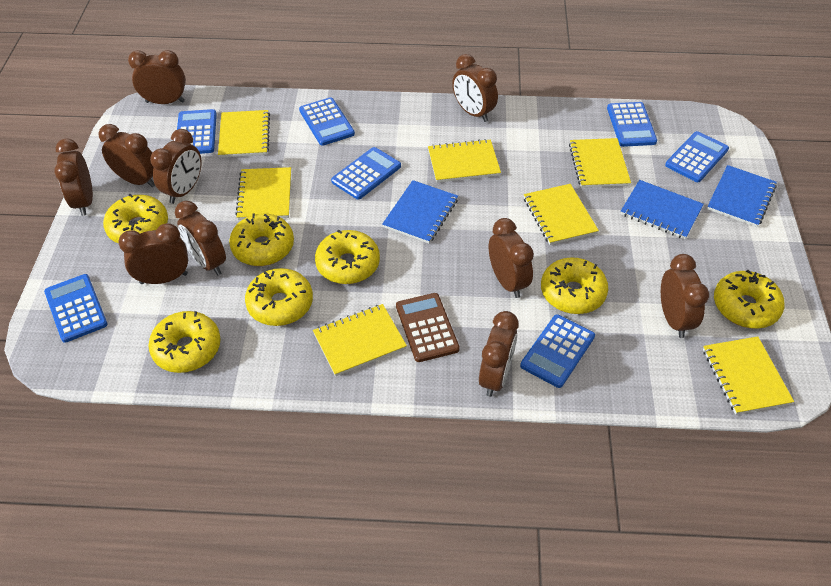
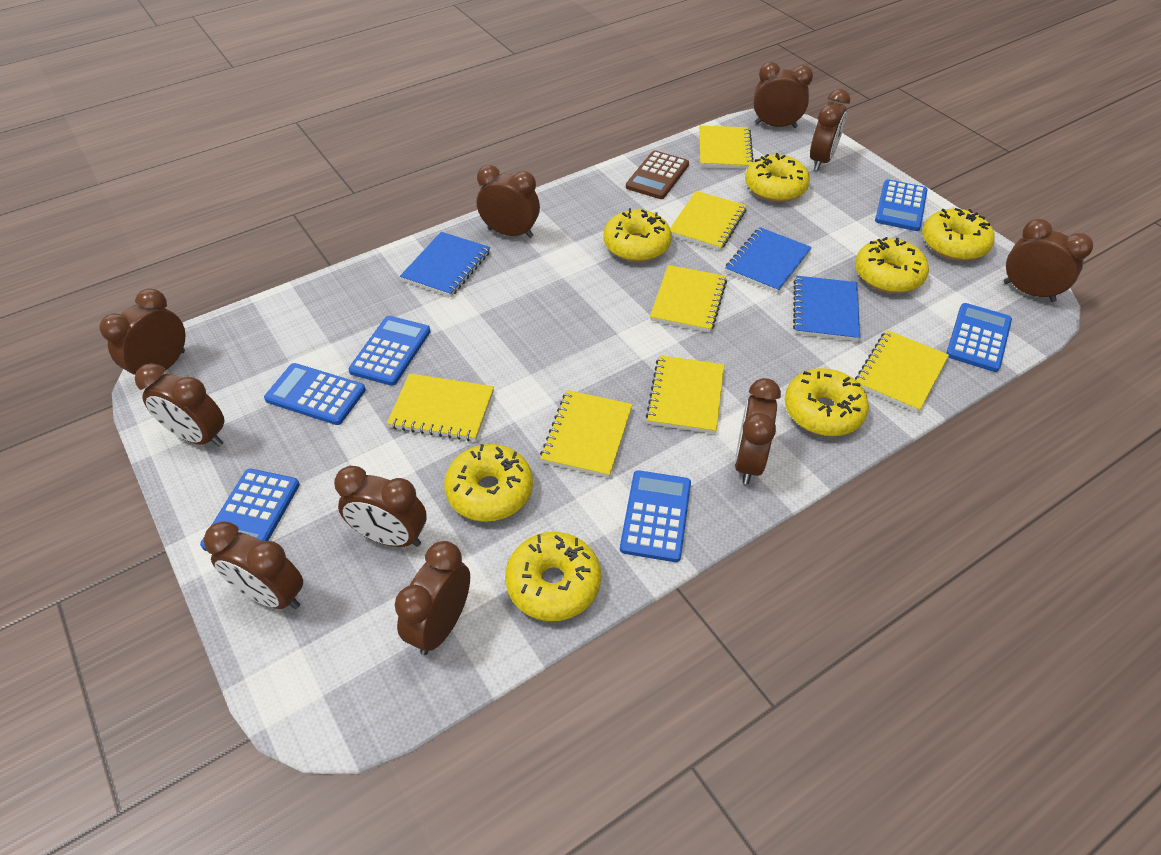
blue calculator: 7 -> 6

